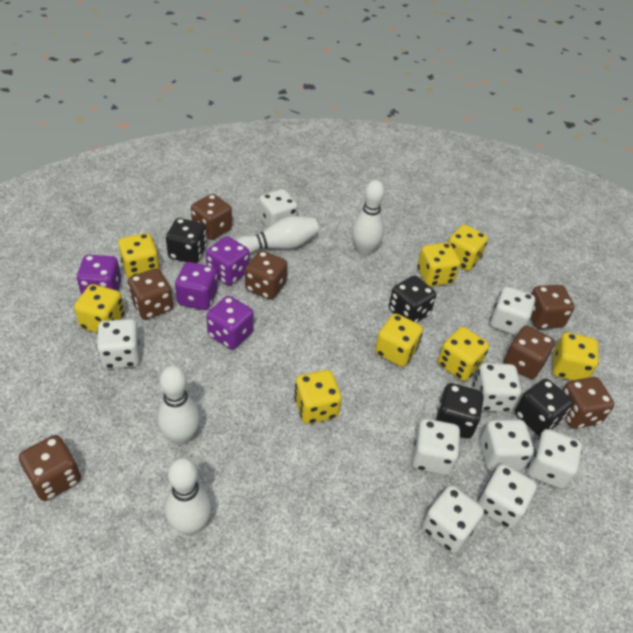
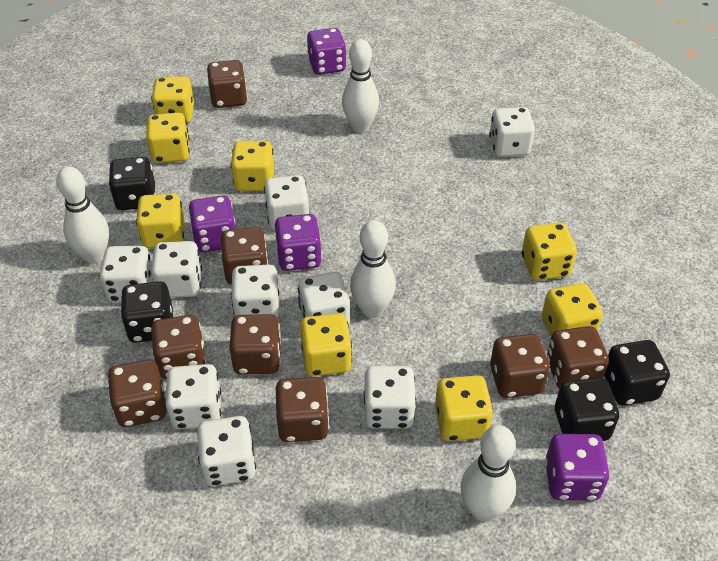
brown dice: 7 -> 8

